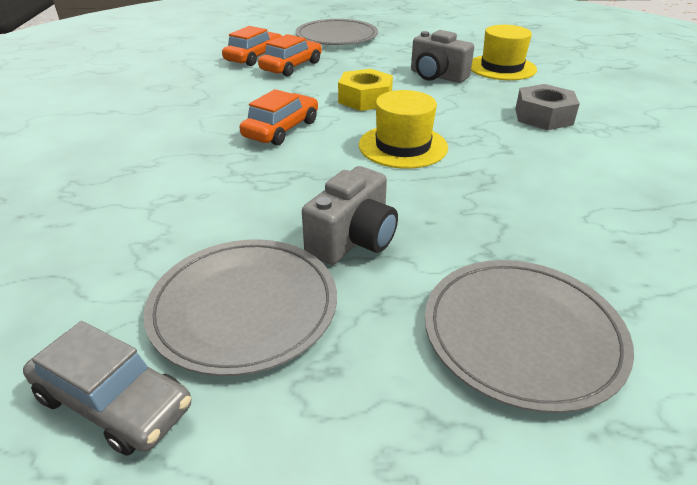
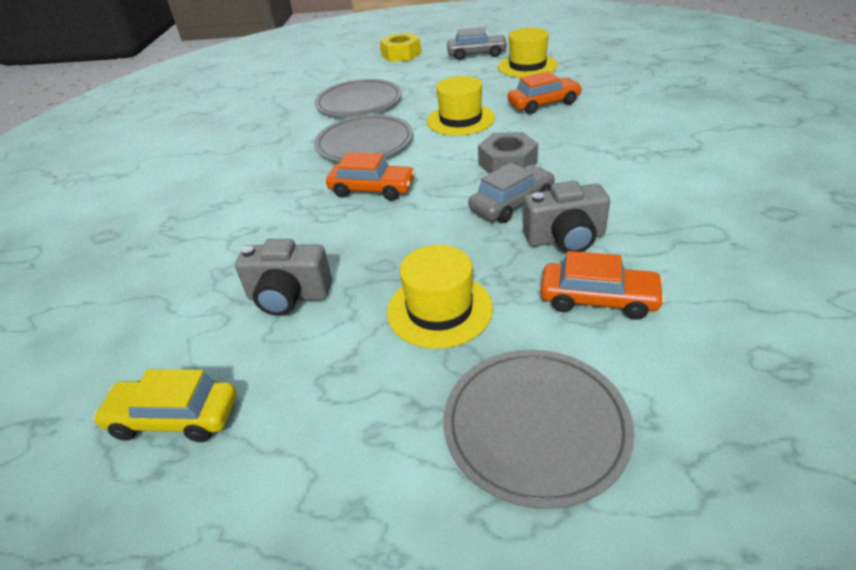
grey car: 1 -> 2
yellow car: 0 -> 1
yellow hat: 2 -> 3

